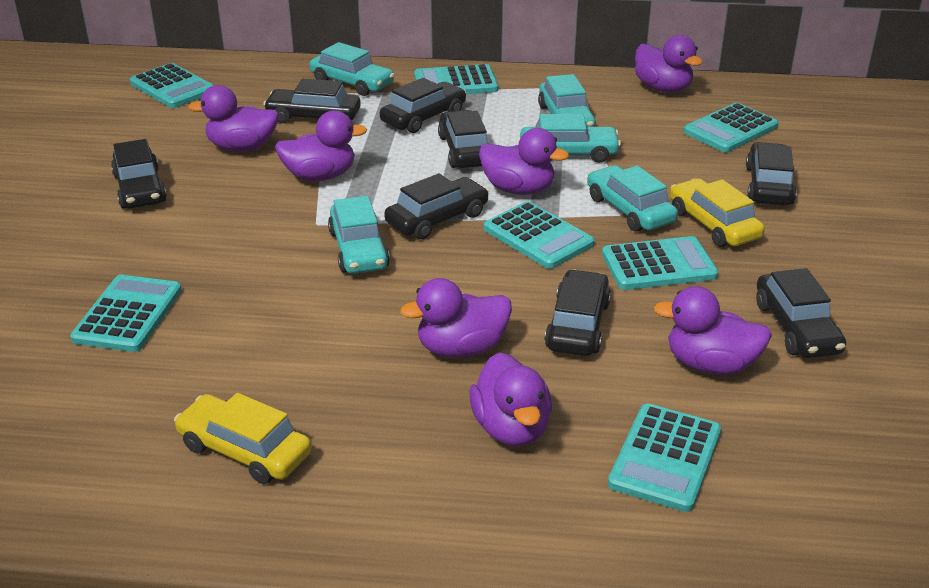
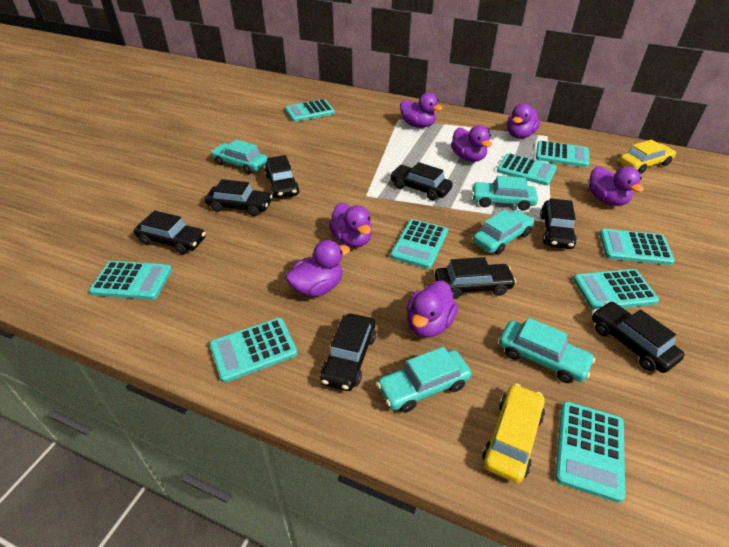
turquoise calculator: 7 -> 9

